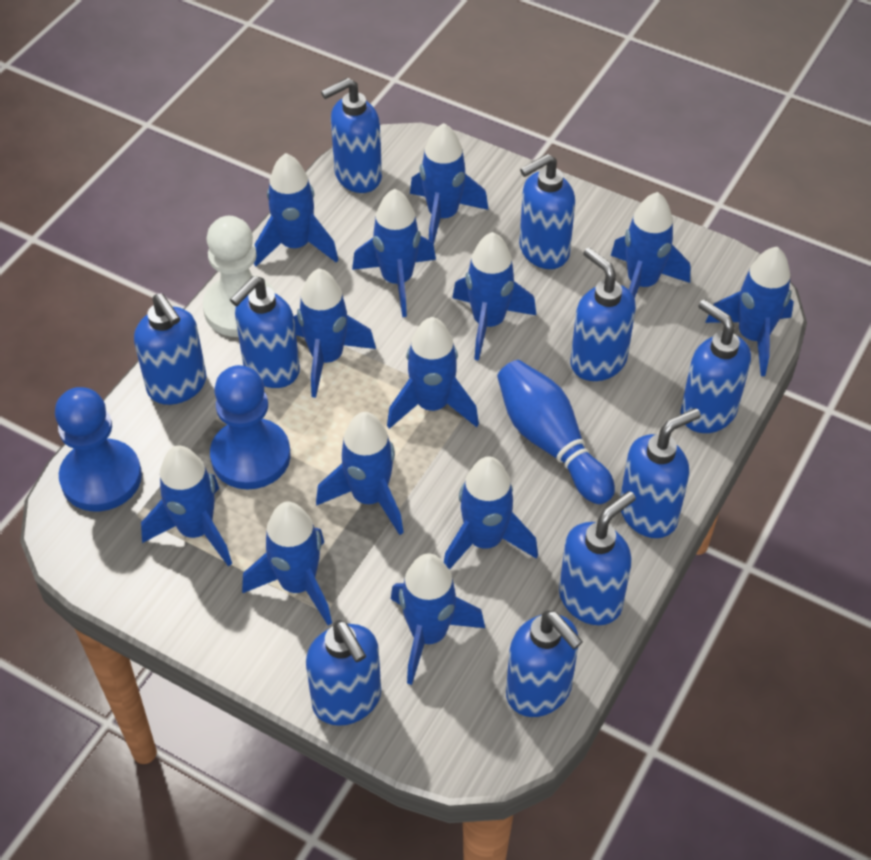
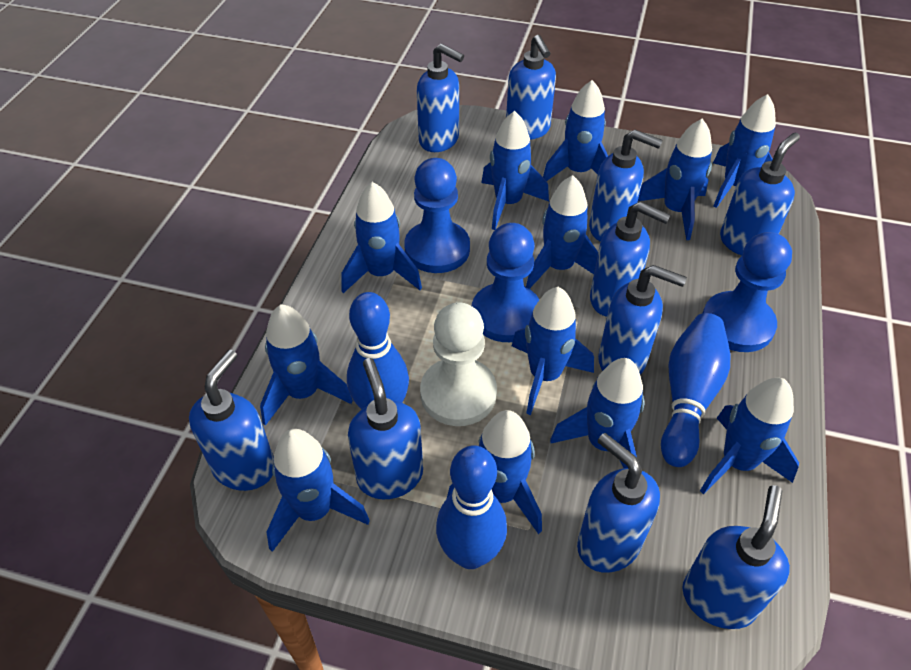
blue bowling pin: 1 -> 3
blue pawn: 2 -> 3
blue rocket: 13 -> 12

